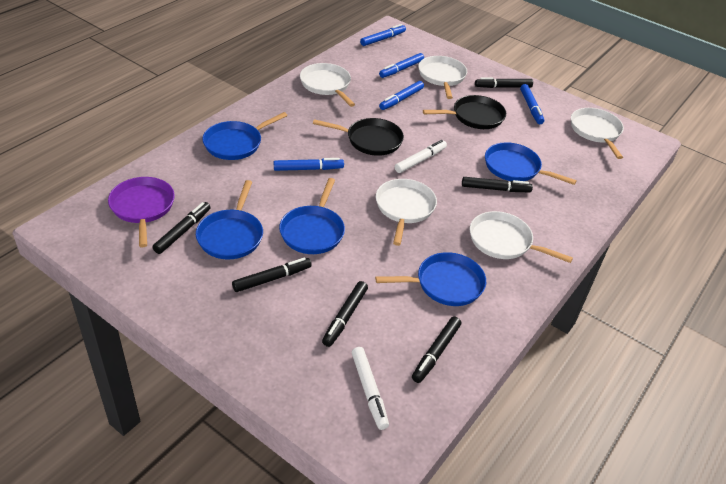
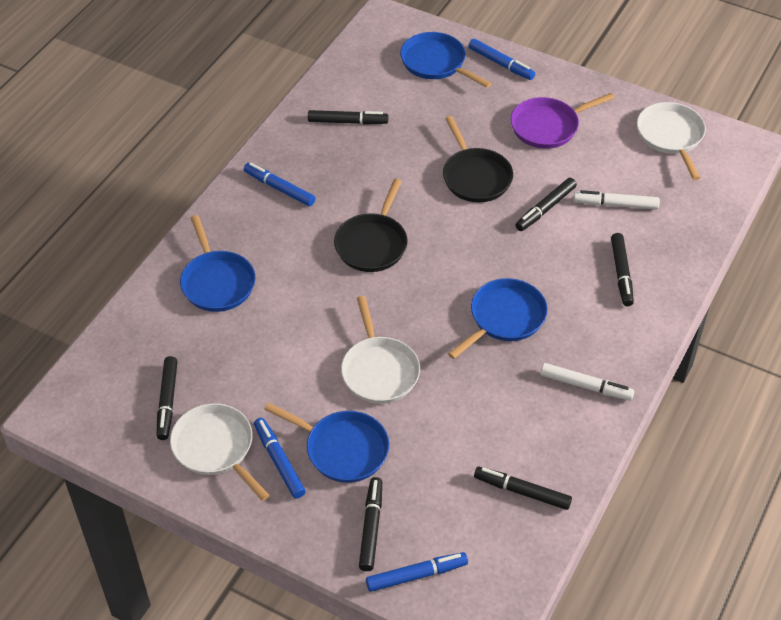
blue marker: 5 -> 4
blue pan: 5 -> 4
white pan: 5 -> 3

